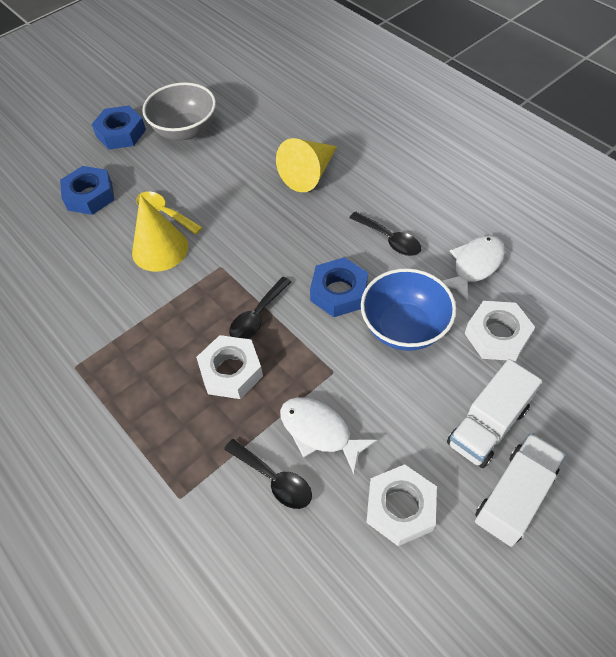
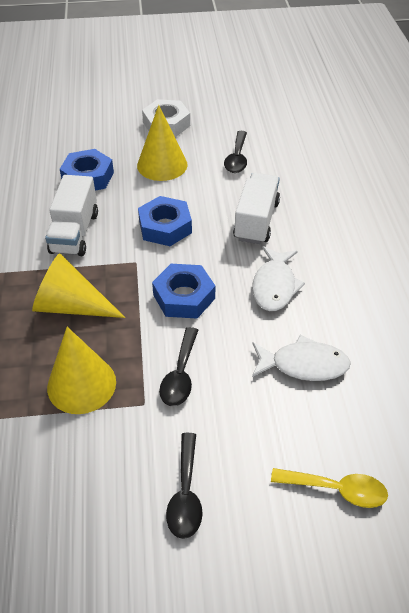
blue bowl: 1 -> 0
grey bowl: 1 -> 0
white nut: 3 -> 1
yellow cone: 2 -> 3

